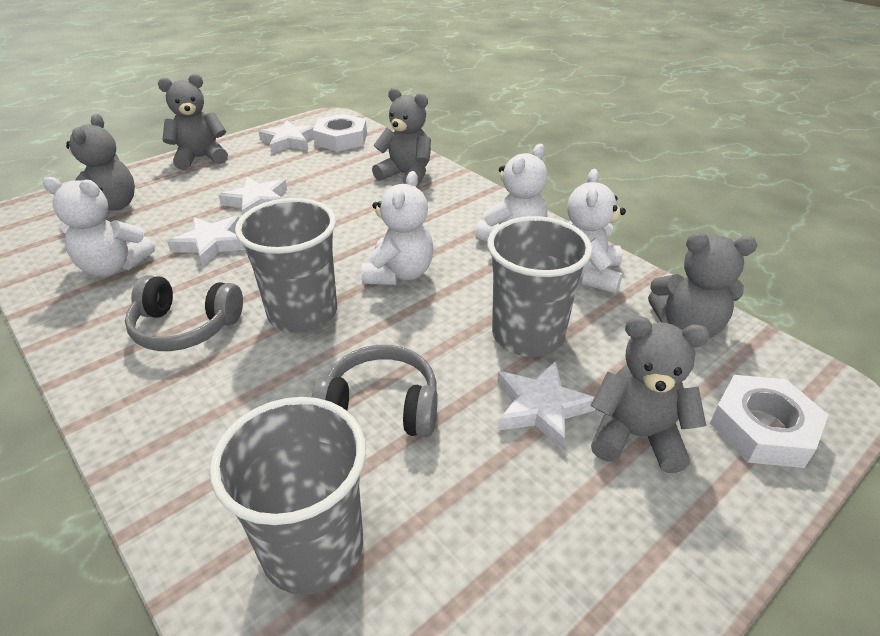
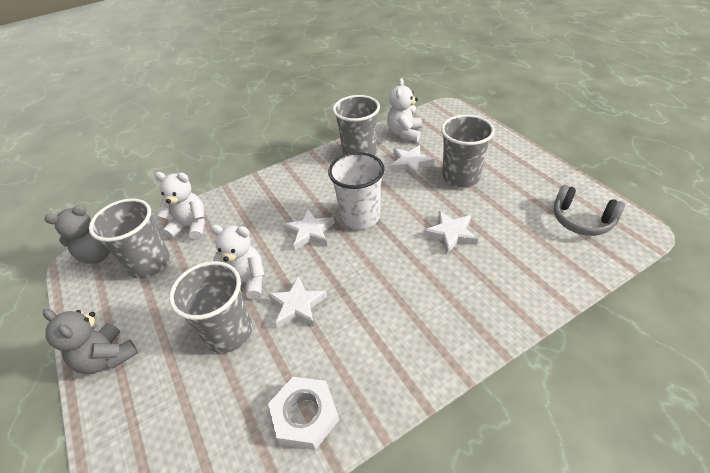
grey cup: 3 -> 4
grey headphones: 2 -> 1
grey teddy bear: 5 -> 2
white cup: 0 -> 1
white nut: 2 -> 1
white teddy bear: 4 -> 3

